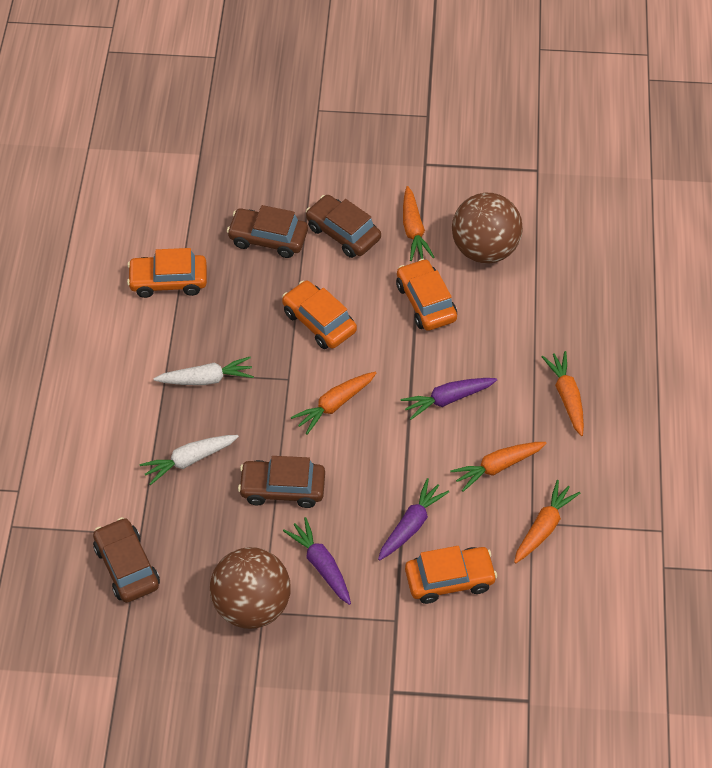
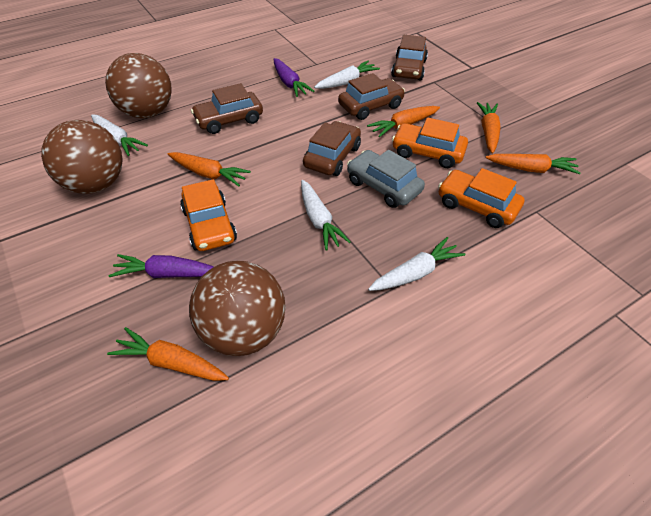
brown ball: 2 -> 3
grey car: 0 -> 1
orange car: 4 -> 3
purple carrot: 3 -> 2
white carrot: 2 -> 4

